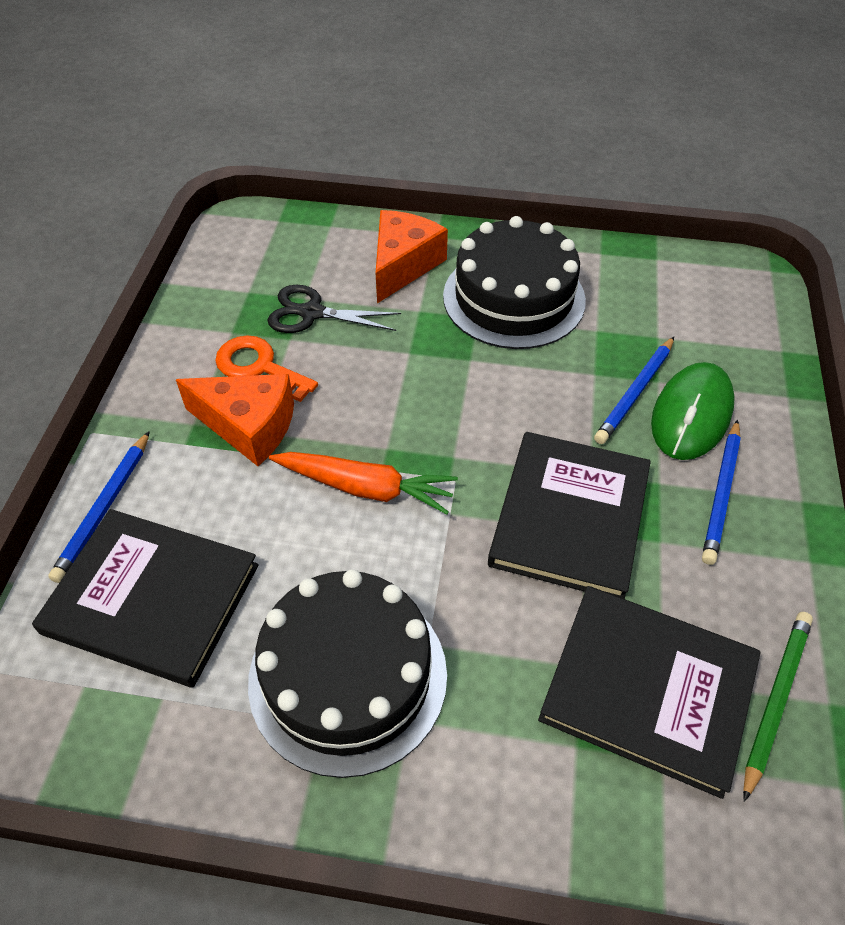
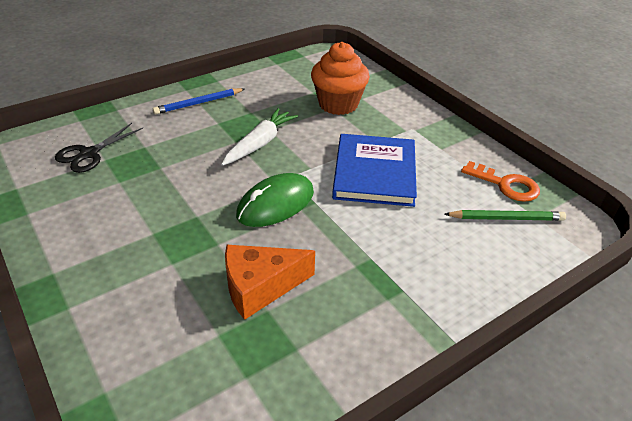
black book: 3 -> 0
black cake: 2 -> 0
blue book: 0 -> 1
blue pencil: 3 -> 1
orange carrot: 1 -> 0
orange cheese: 2 -> 1
orange cupcake: 0 -> 1
white carrot: 0 -> 1

